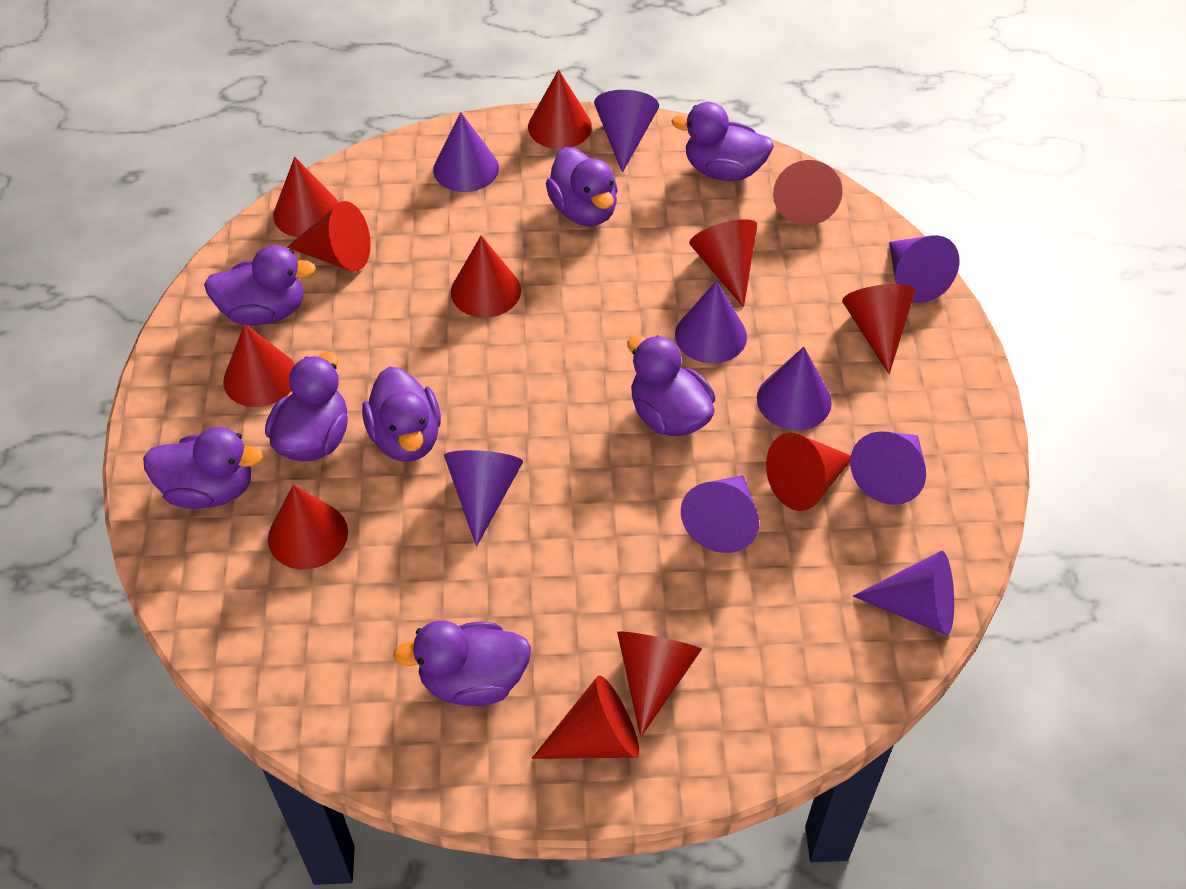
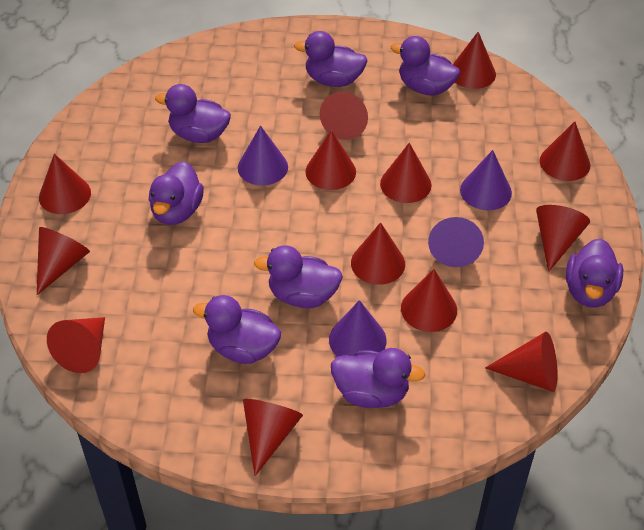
purple cone: 9 -> 4
red cone: 12 -> 13

